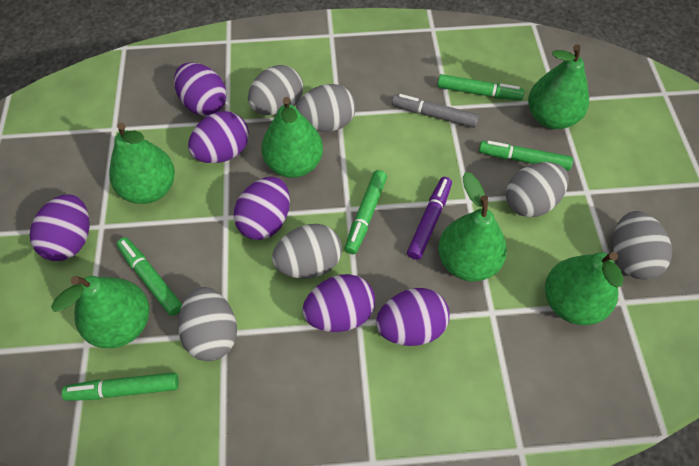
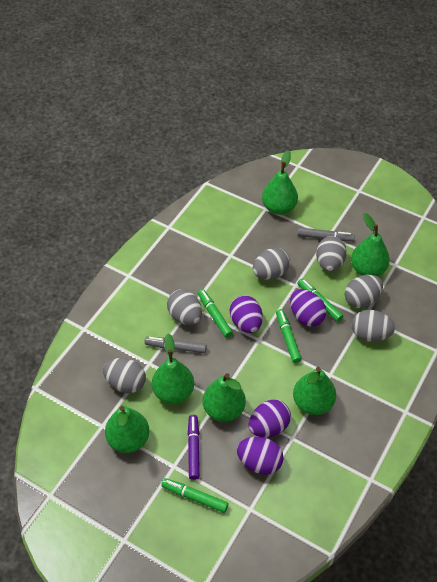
green marker: 5 -> 4
grey marker: 1 -> 2
purple egg: 6 -> 4

